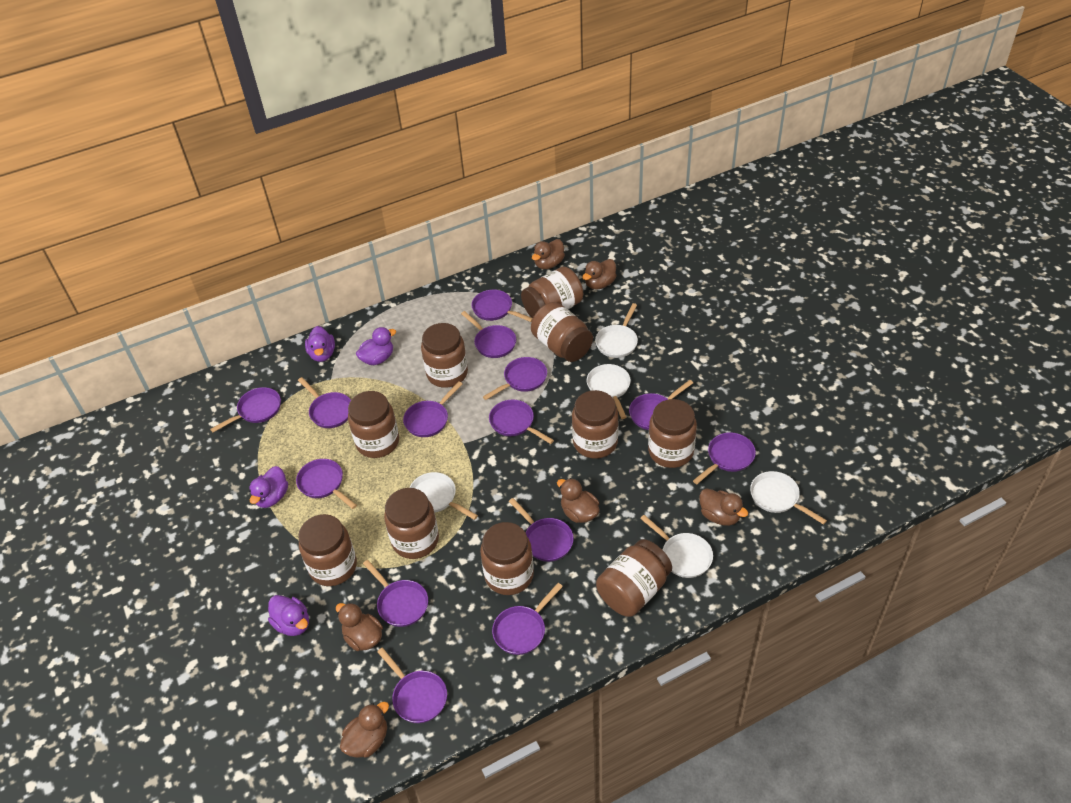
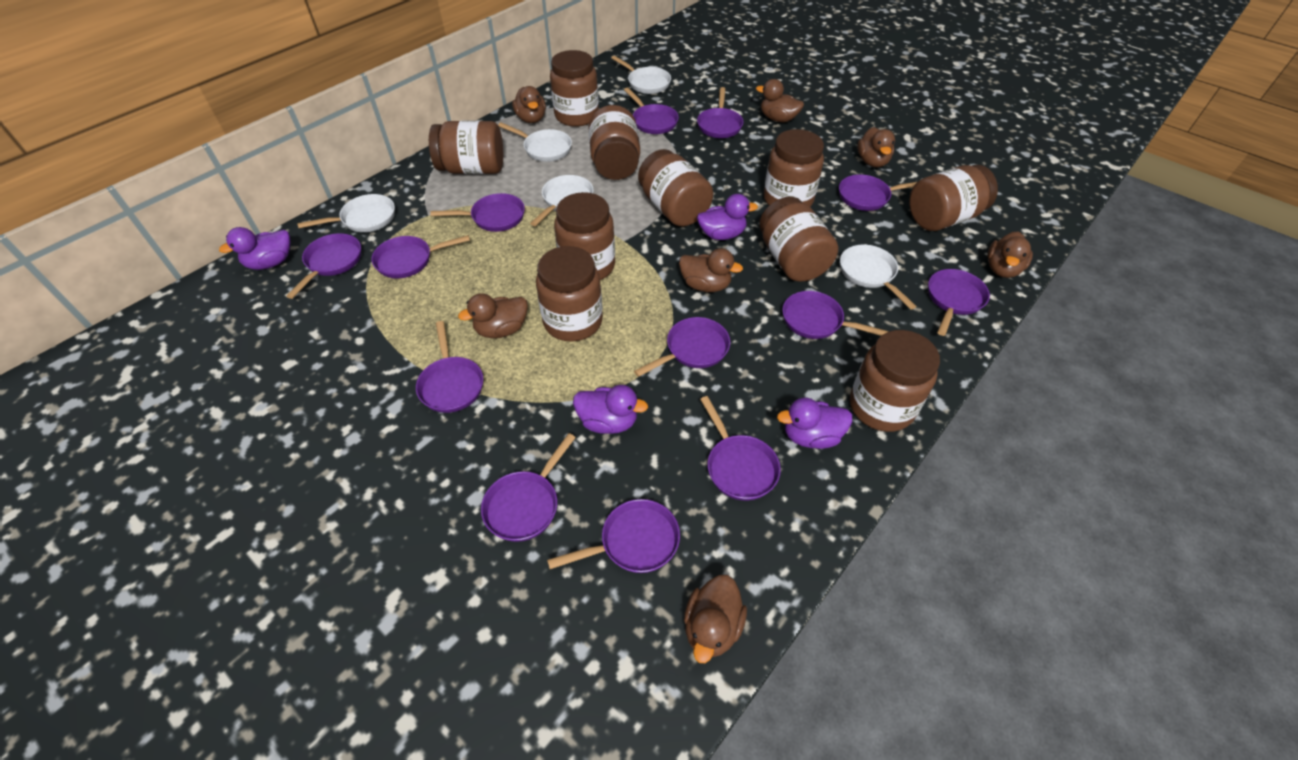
brown duck: 6 -> 7
purple pan: 14 -> 13

